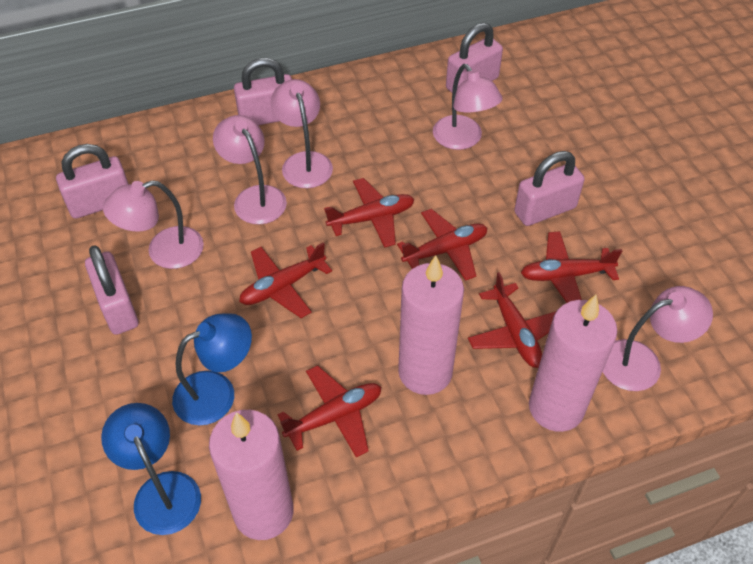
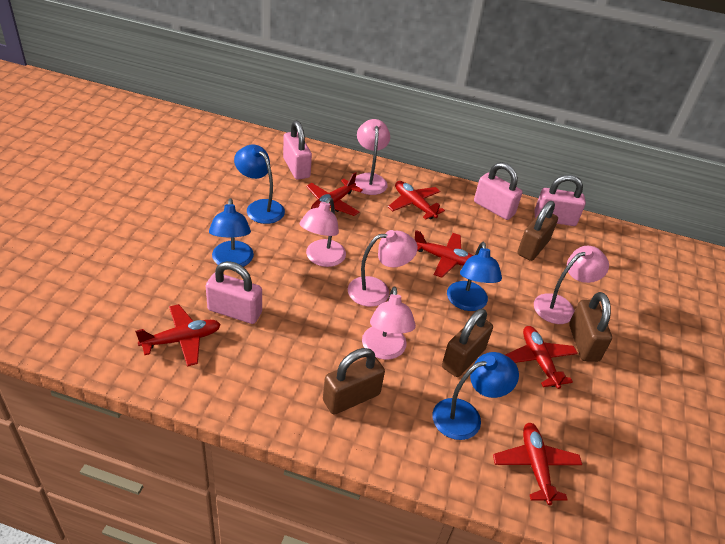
blue lamp: 2 -> 4
brown padlock: 0 -> 4
pink candle: 3 -> 0
pink padlock: 5 -> 4

